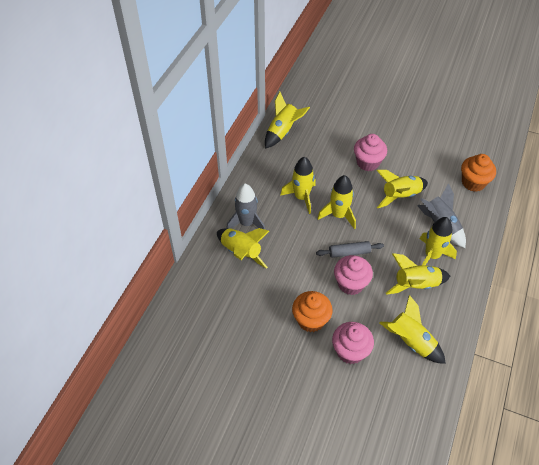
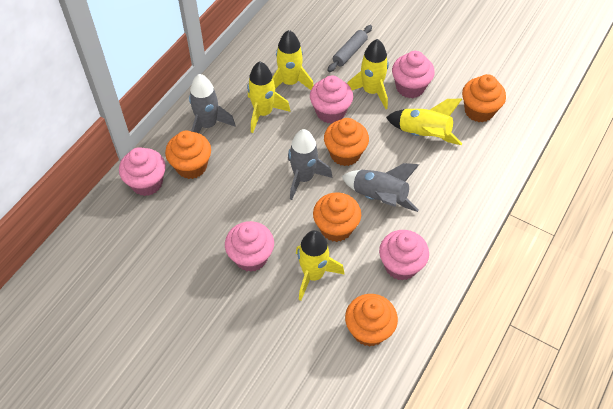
grey rocket: 2 -> 3
orange cupcake: 2 -> 5
pink cupcake: 3 -> 5
yellow rocket: 8 -> 5

